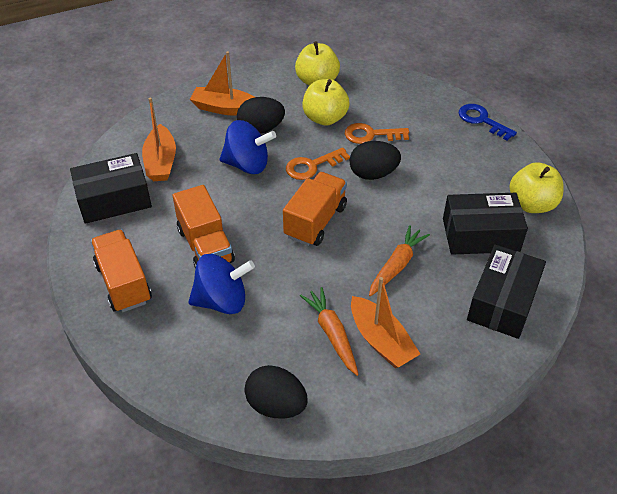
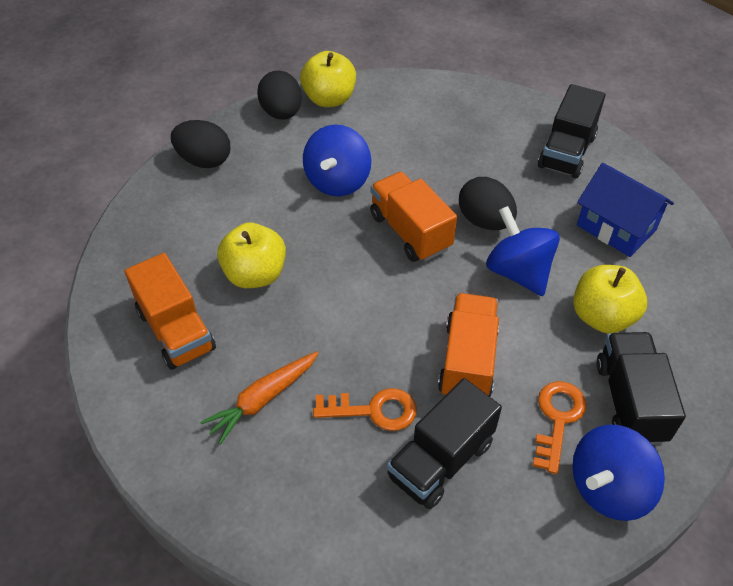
black box: 3 -> 0
black truck: 0 -> 3
blue house: 0 -> 1
blue key: 1 -> 0
blue spinning top: 2 -> 3
orange boat: 3 -> 0
orange carrot: 2 -> 1

